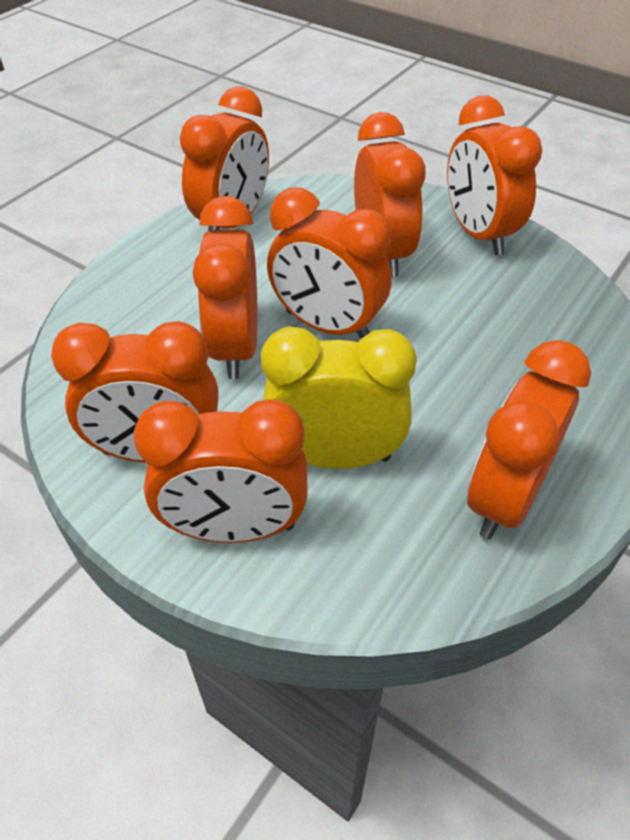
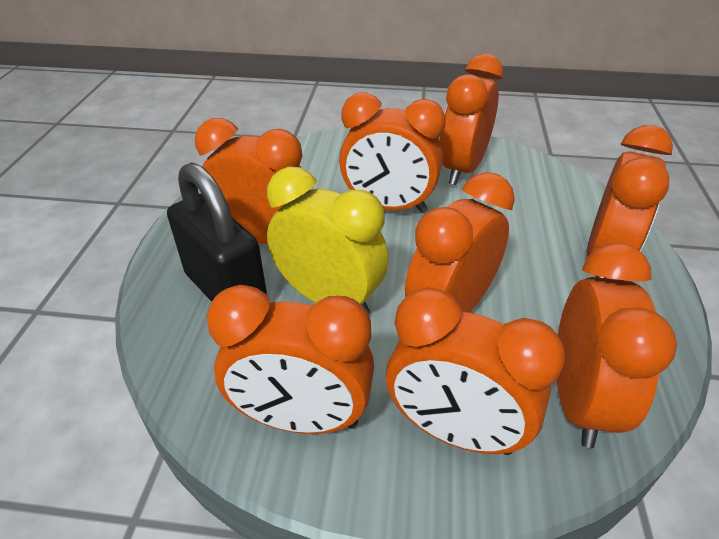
black padlock: 0 -> 1

